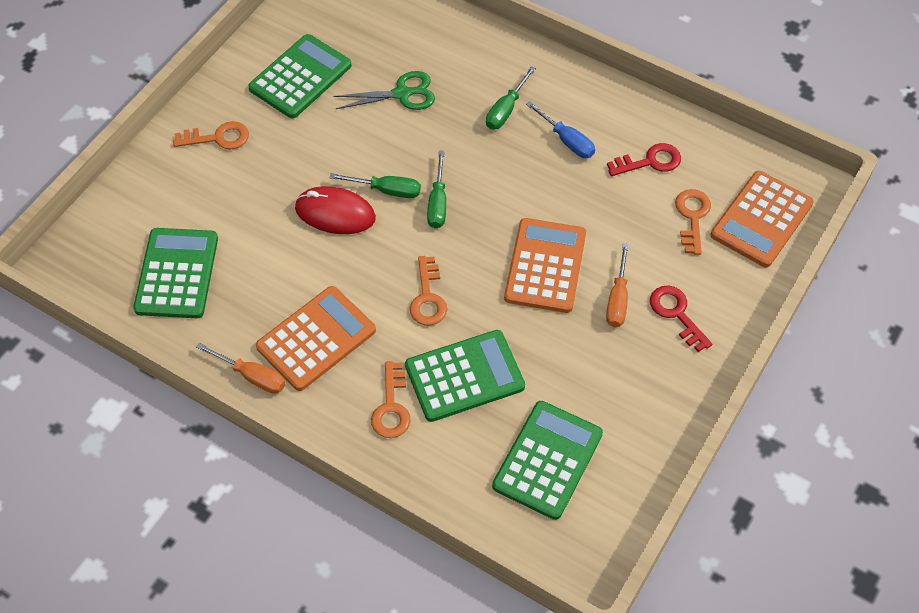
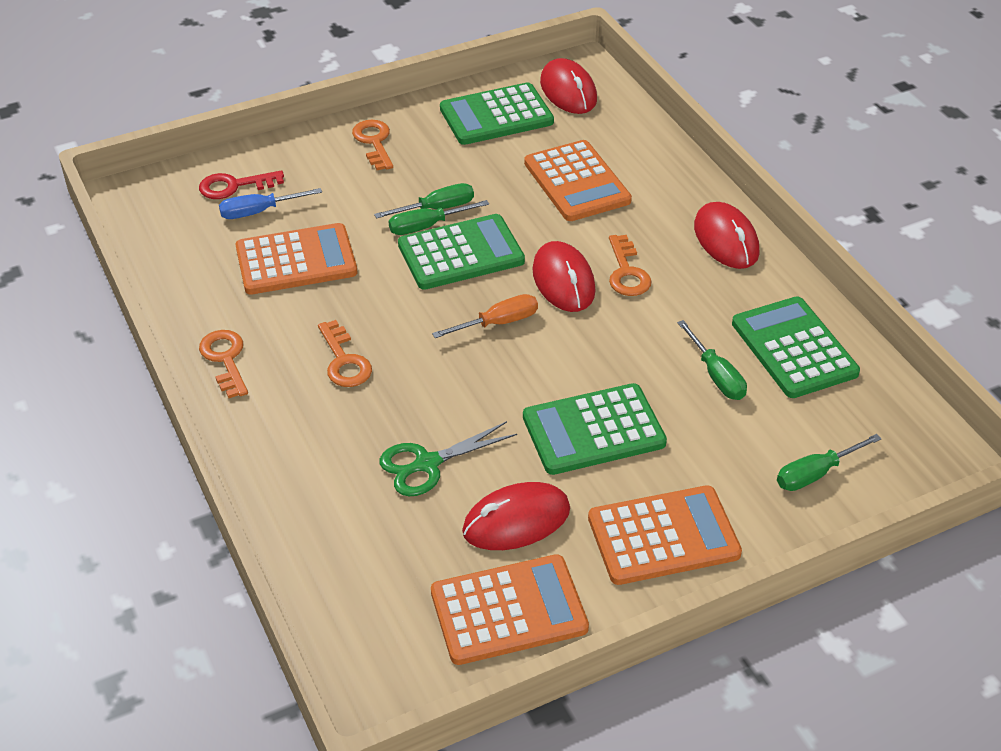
green screwdriver: 3 -> 4
orange calculator: 3 -> 4
orange screwdriver: 2 -> 1
red key: 2 -> 1
red mouse: 1 -> 4

